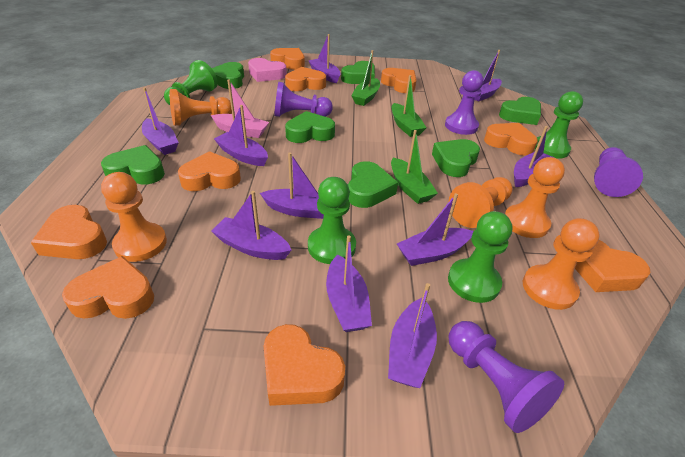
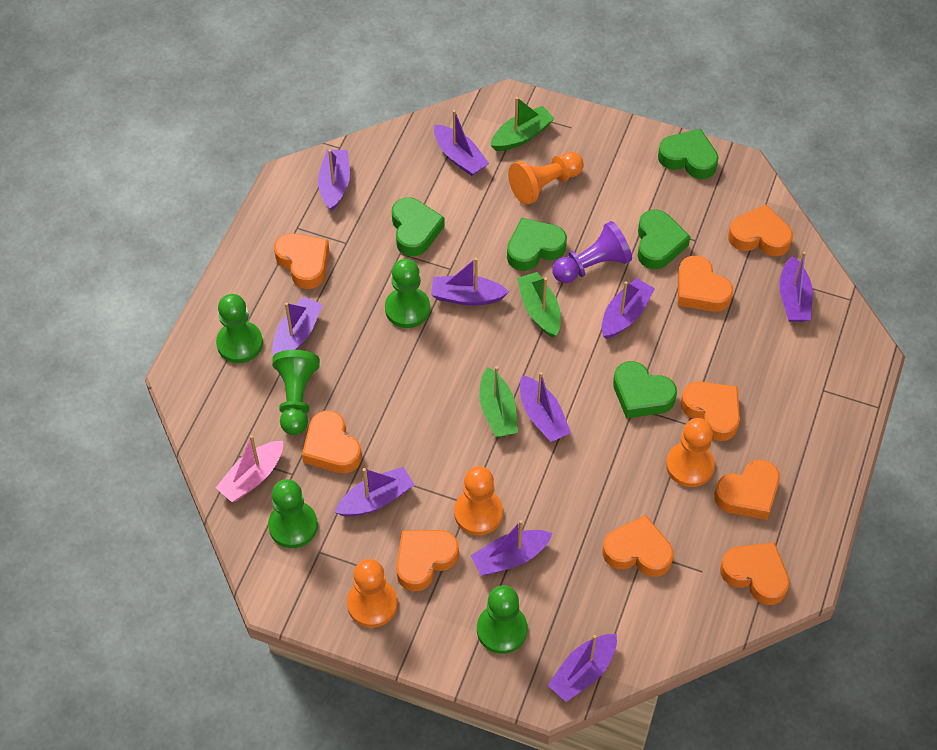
green heart: 7 -> 5
green pawn: 4 -> 5
orange pawn: 5 -> 4
pink heart: 1 -> 0
purple pawn: 4 -> 1

